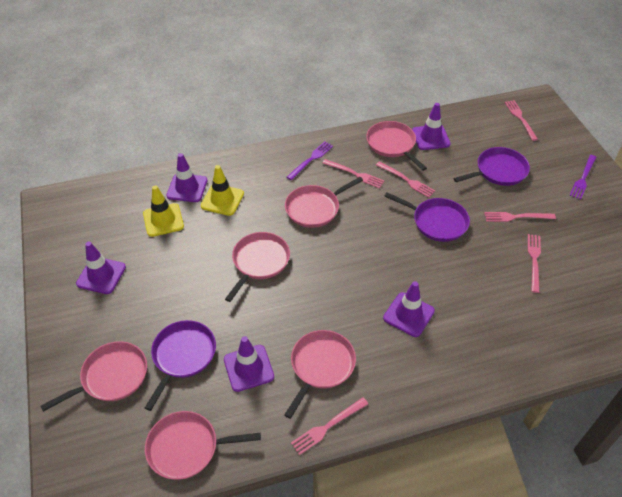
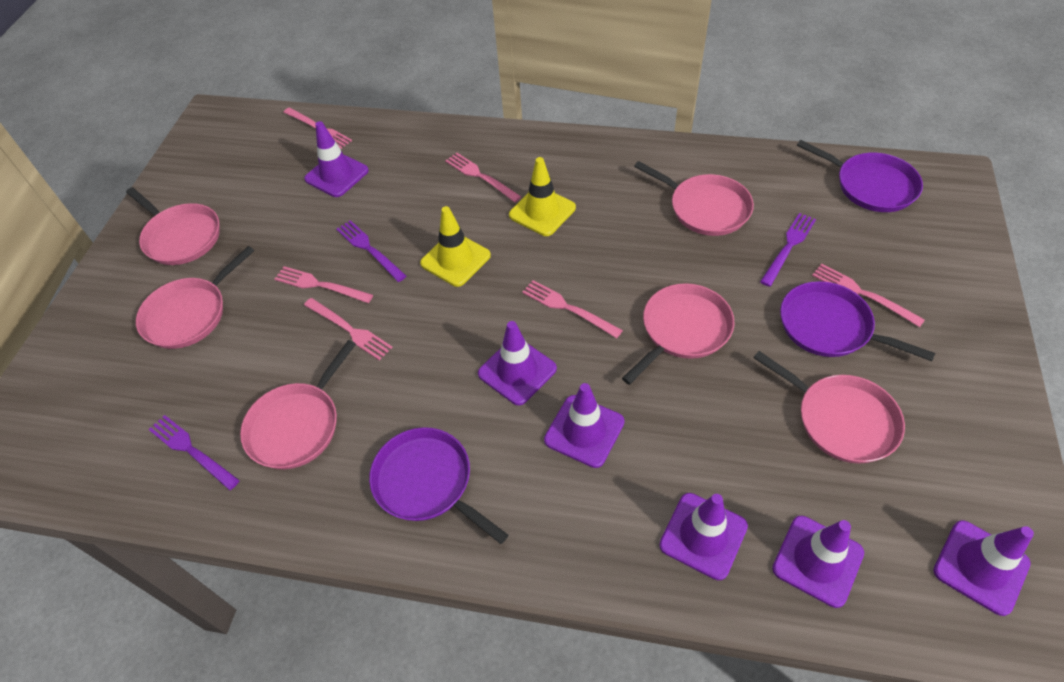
purple fork: 2 -> 3
purple traffic cone: 5 -> 6

